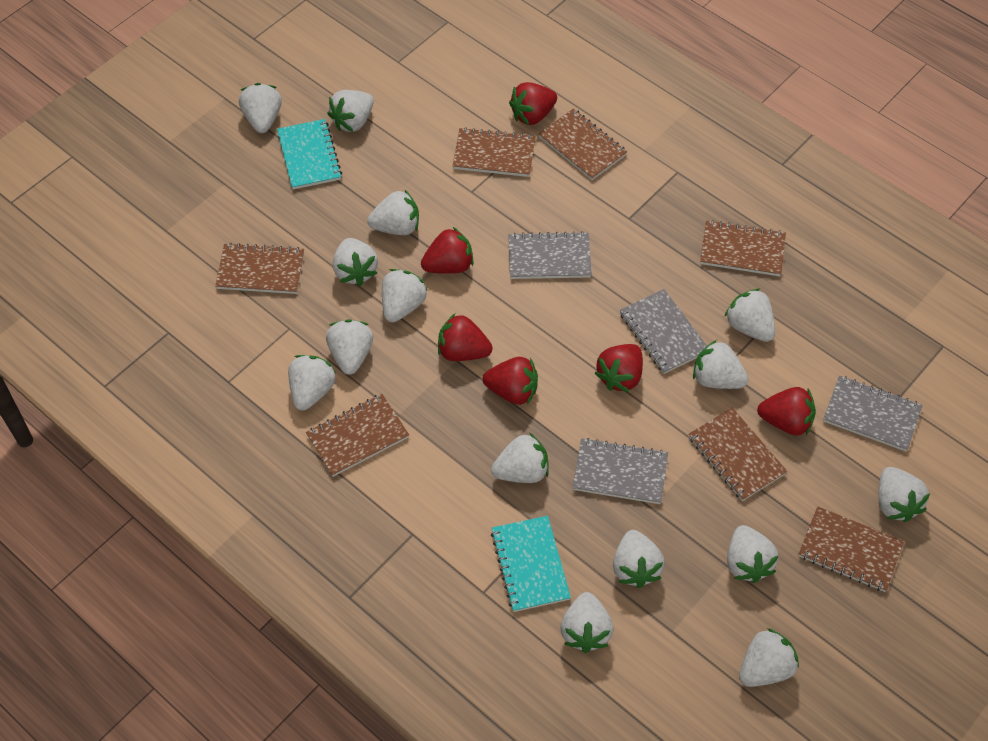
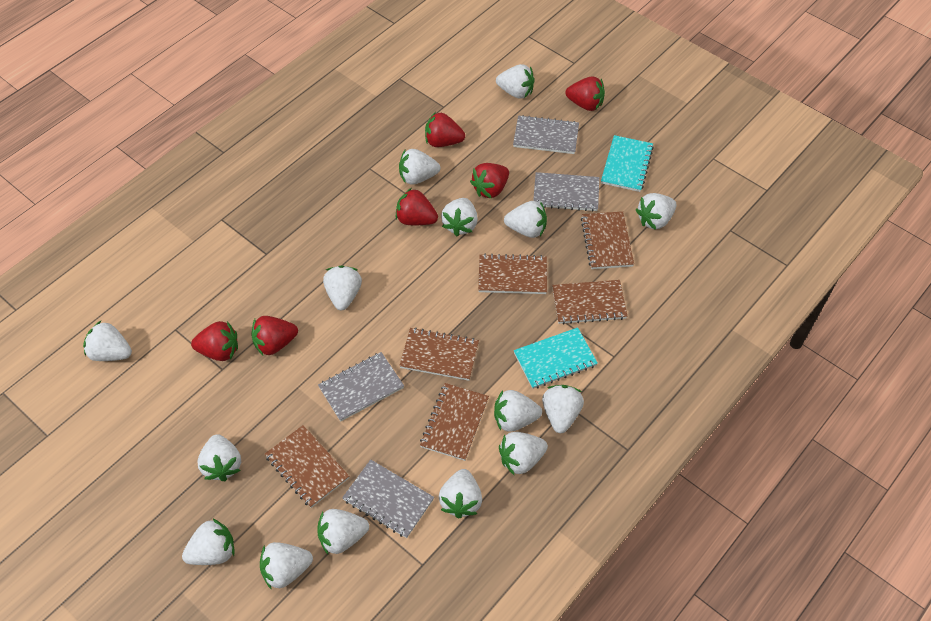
brown notebook: 7 -> 6

